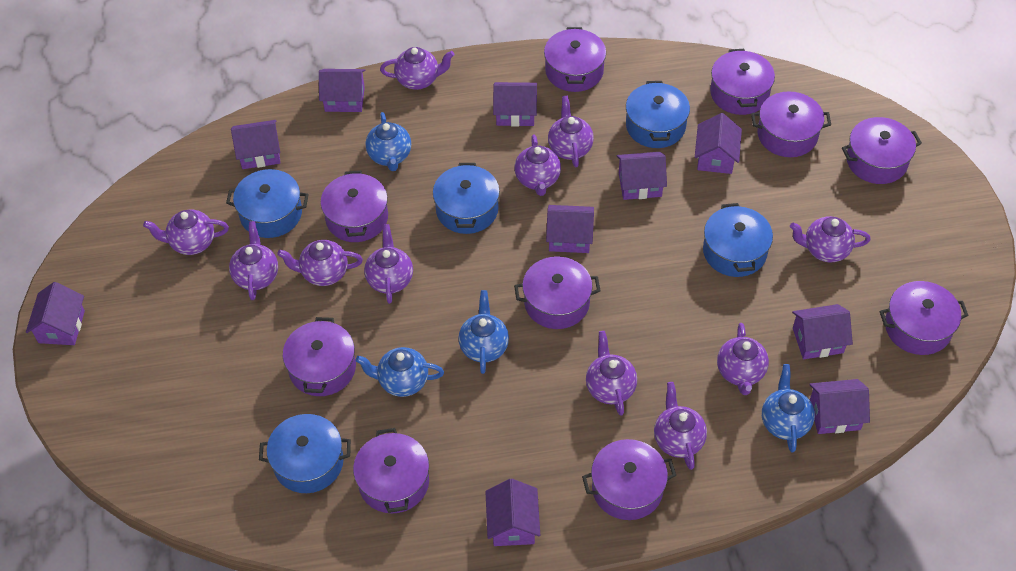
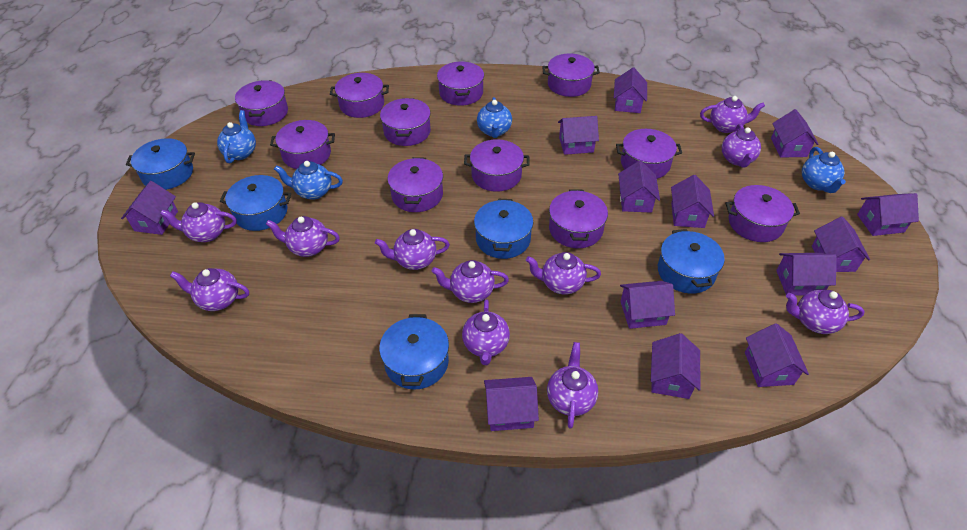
purple house: 10 -> 13
purple pot: 10 -> 11

